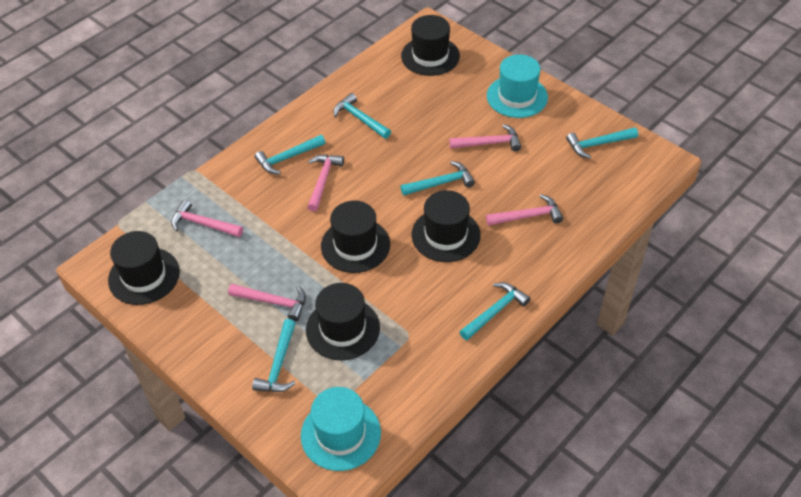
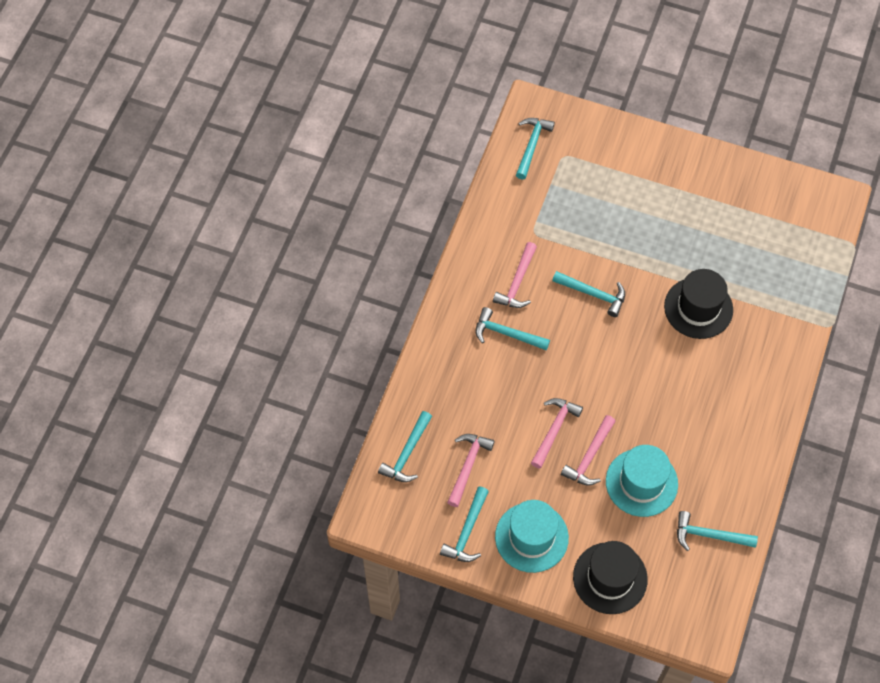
black hat: 5 -> 2
pink hammer: 5 -> 4

